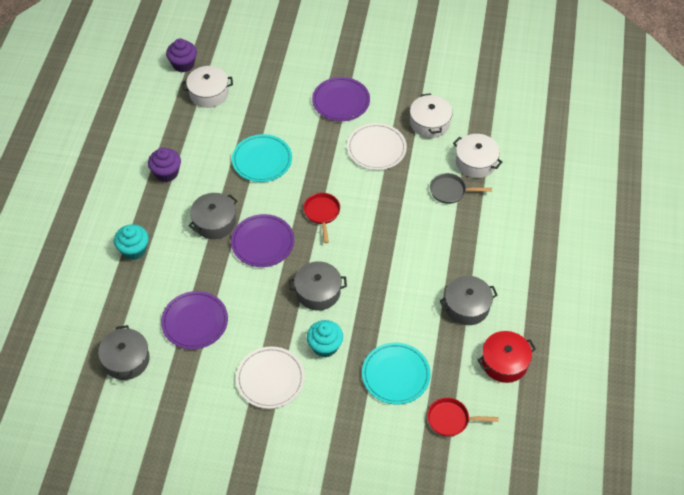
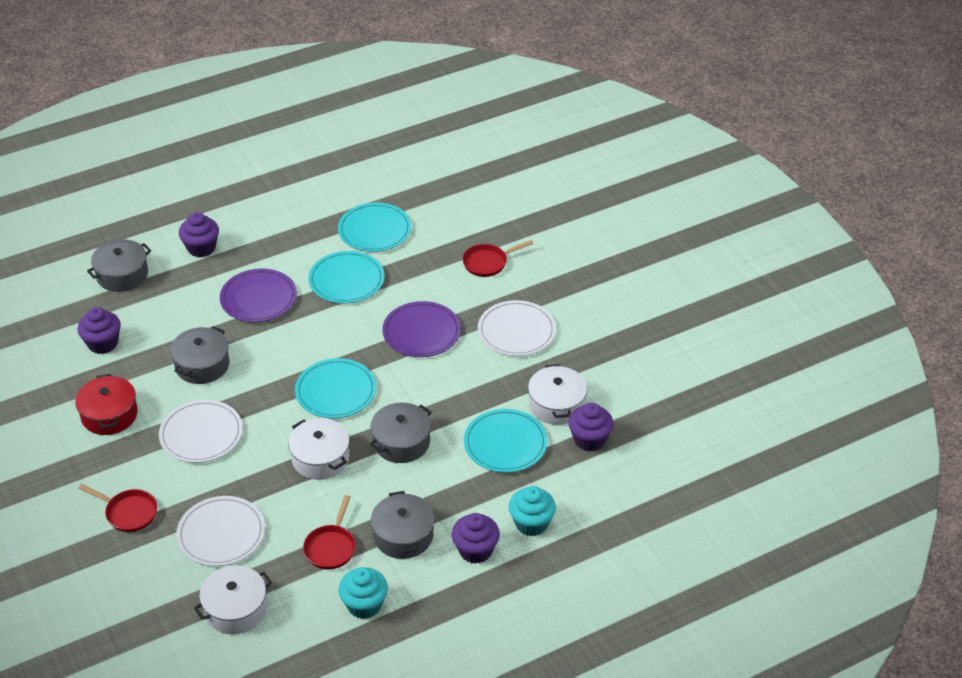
grey pan: 1 -> 0
purple cupcake: 2 -> 4
purple plate: 3 -> 2
red pan: 2 -> 3
turquoise plate: 2 -> 4
white plate: 2 -> 3

